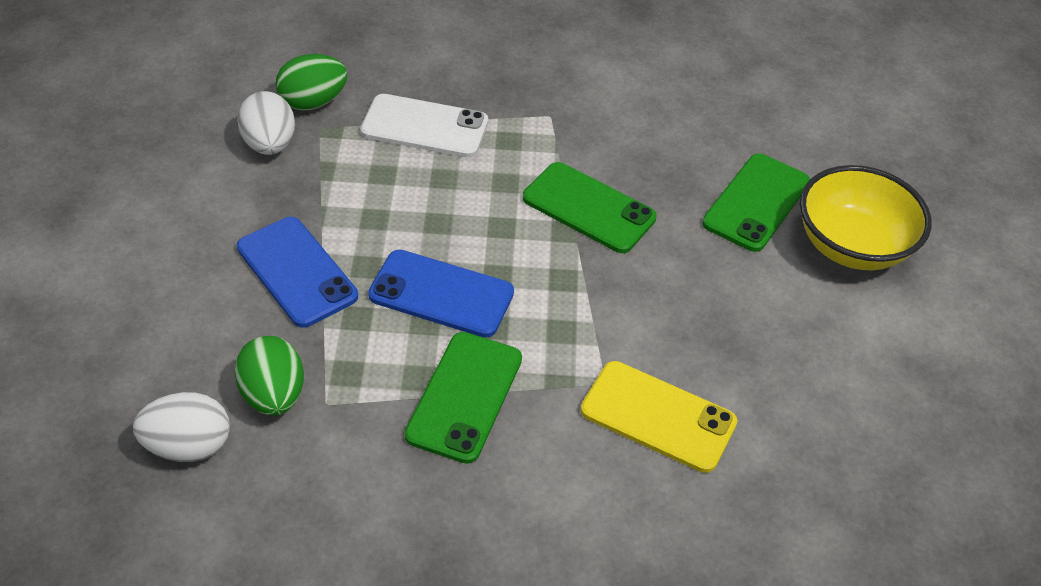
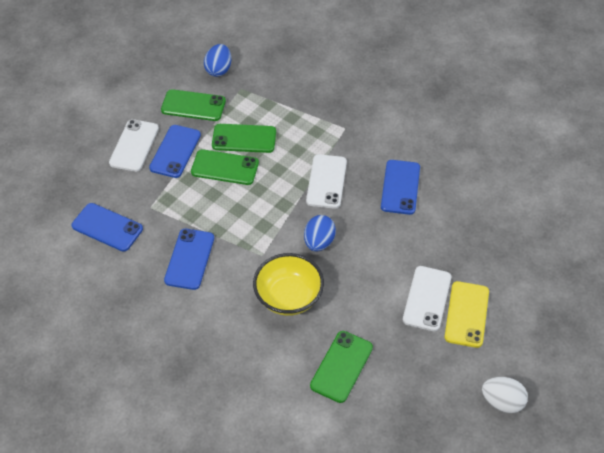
blue egg: 0 -> 2
blue phone: 2 -> 4
green egg: 2 -> 0
green phone: 3 -> 4
white egg: 2 -> 1
white phone: 1 -> 3

